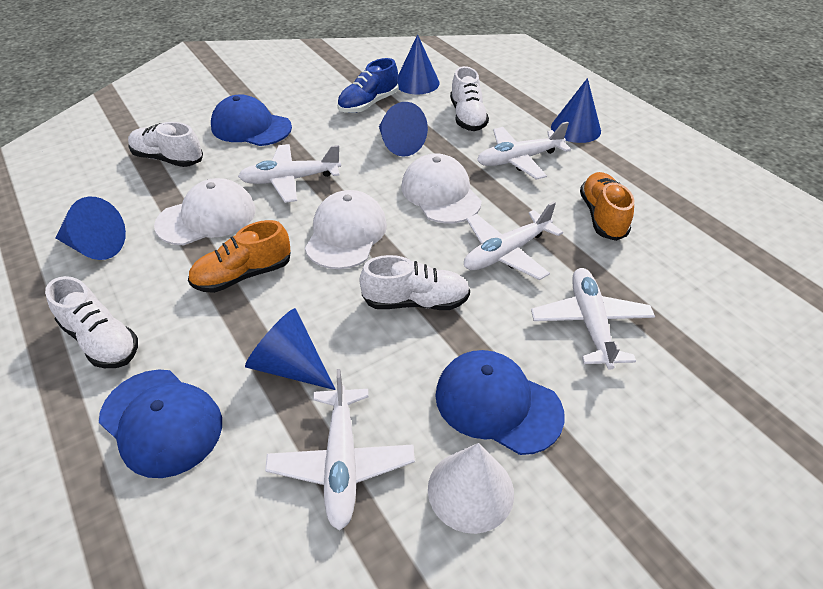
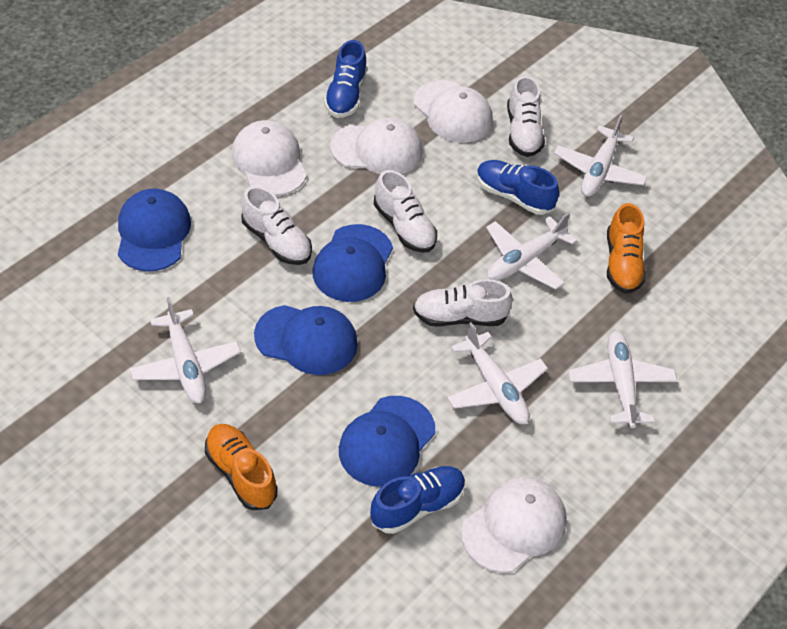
blue cap: 3 -> 4
blue cone: 5 -> 0
blue shoe: 1 -> 3
white cap: 3 -> 4
white cone: 1 -> 0

